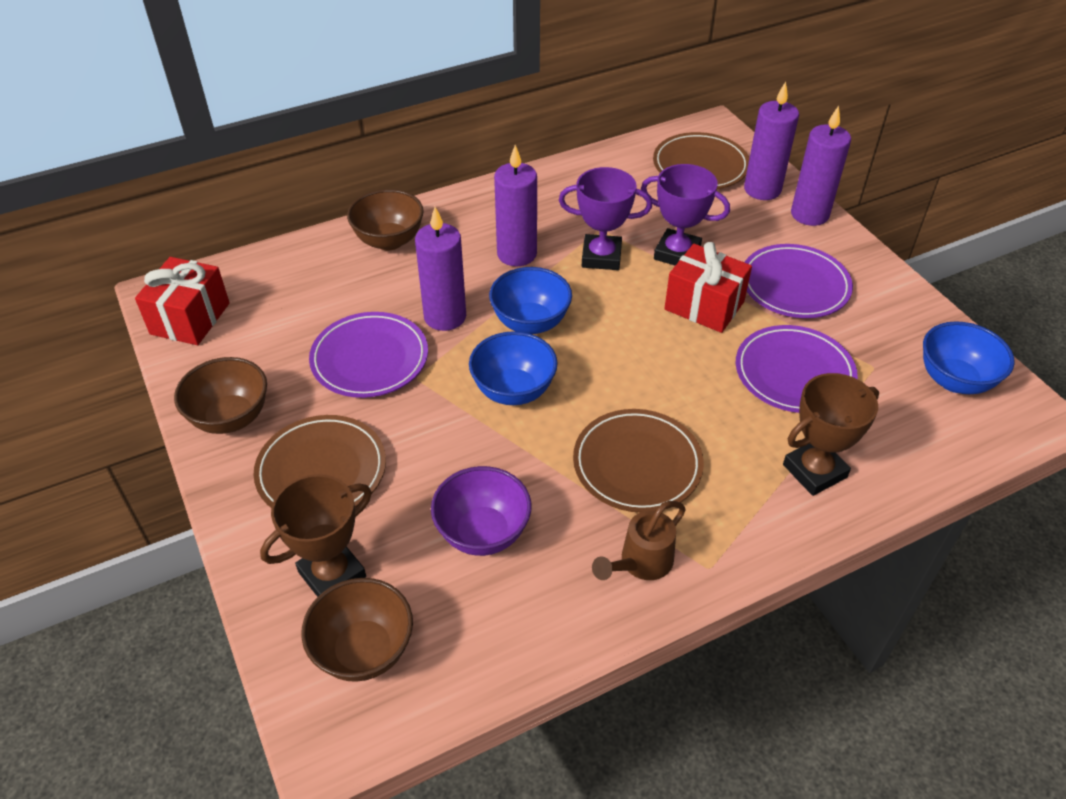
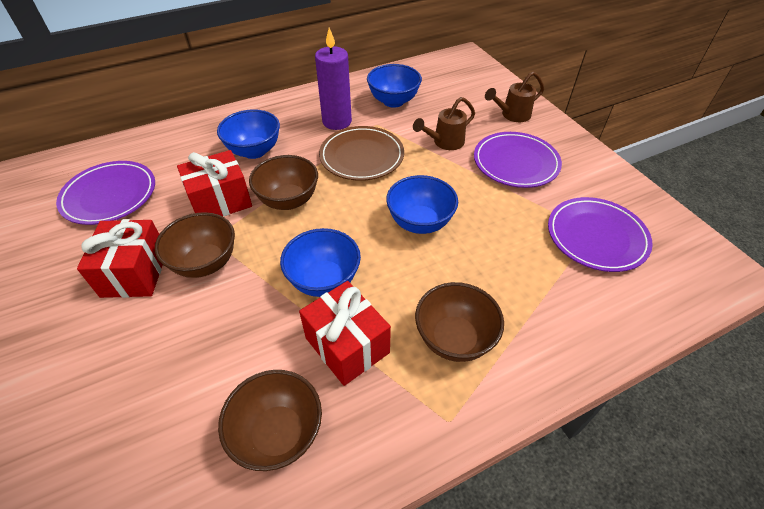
blue bowl: 3 -> 4
brown bowl: 3 -> 4
brown plate: 3 -> 1
brown trophy: 2 -> 0
brown watering can: 1 -> 2
purple bowl: 1 -> 0
purple candle: 4 -> 1
purple trophy: 2 -> 0
red gift: 2 -> 3

